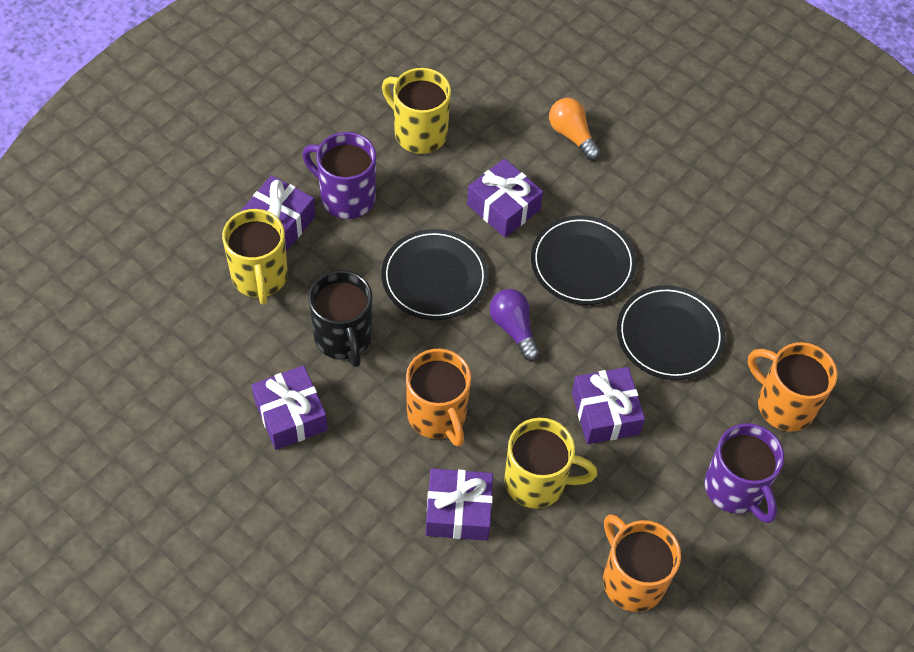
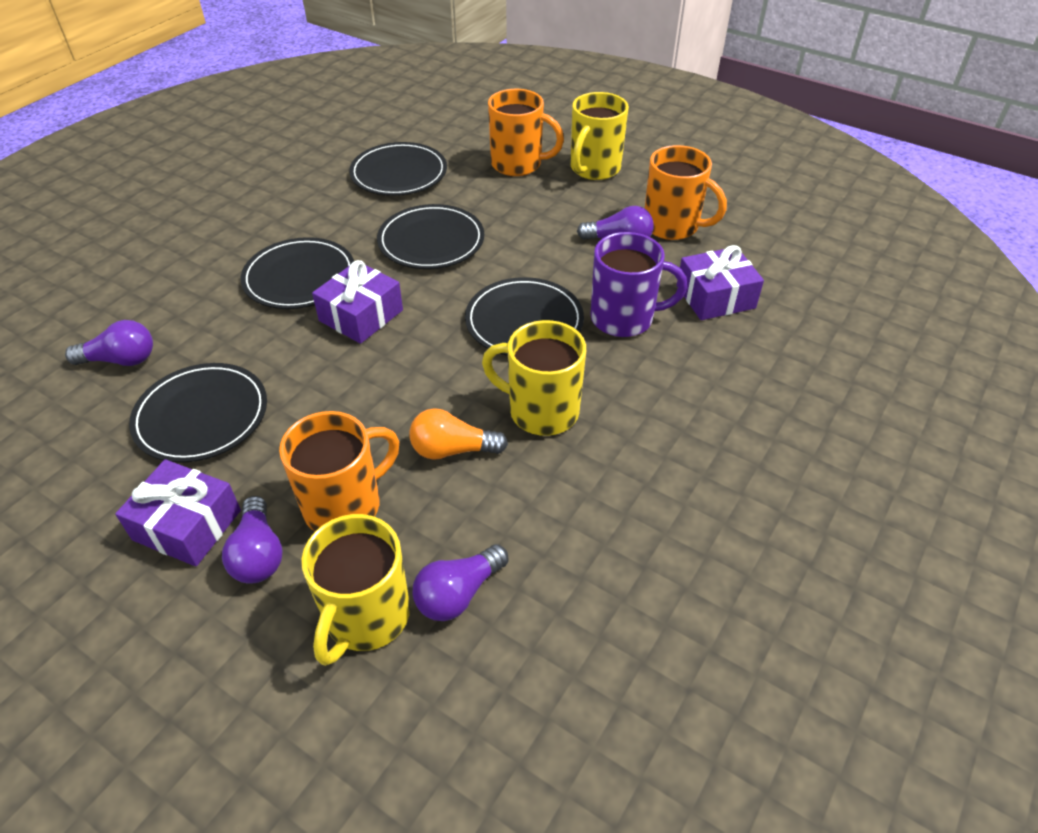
black mug: 1 -> 0
black plate: 3 -> 5
purple gift: 5 -> 3
purple light bulb: 1 -> 4
purple mug: 2 -> 1

